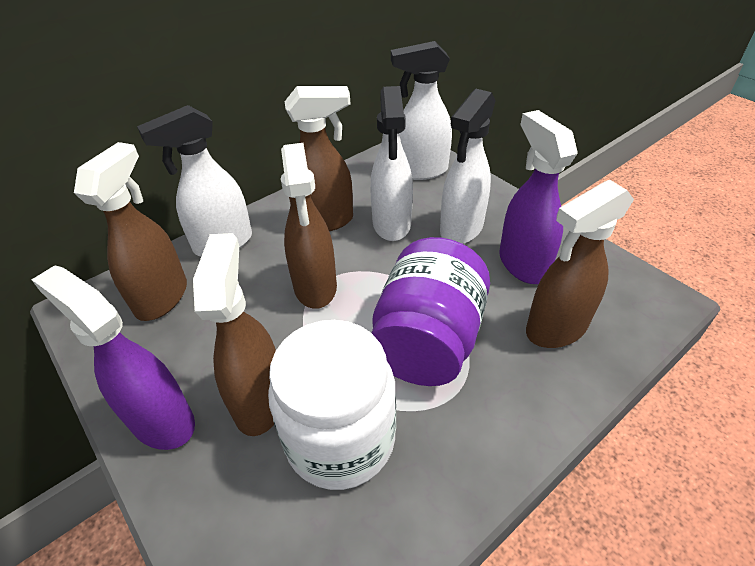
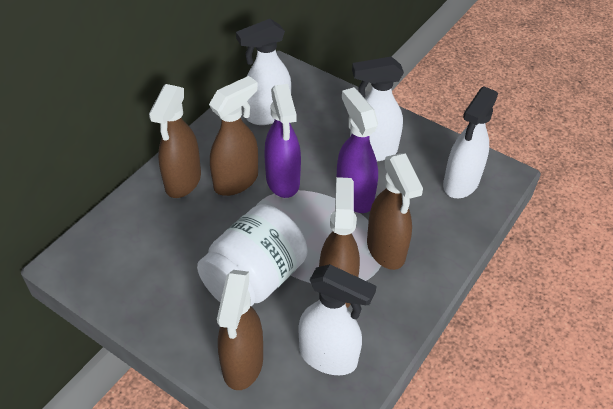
purple jar: 1 -> 0

